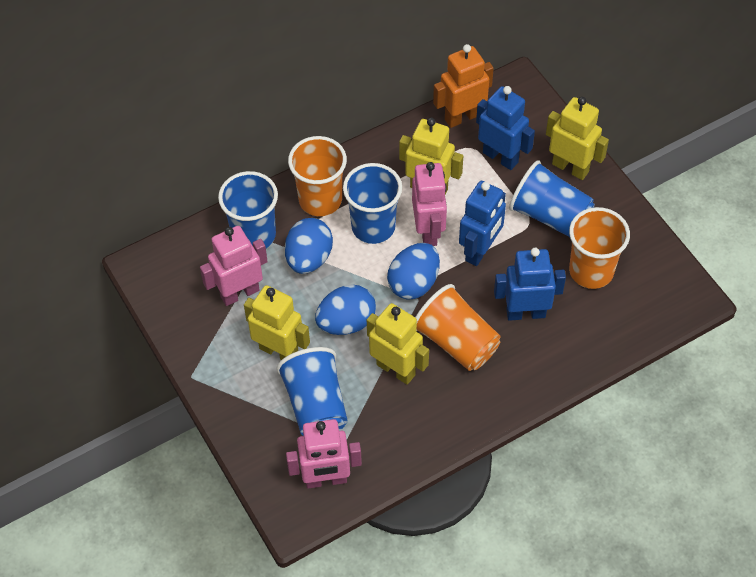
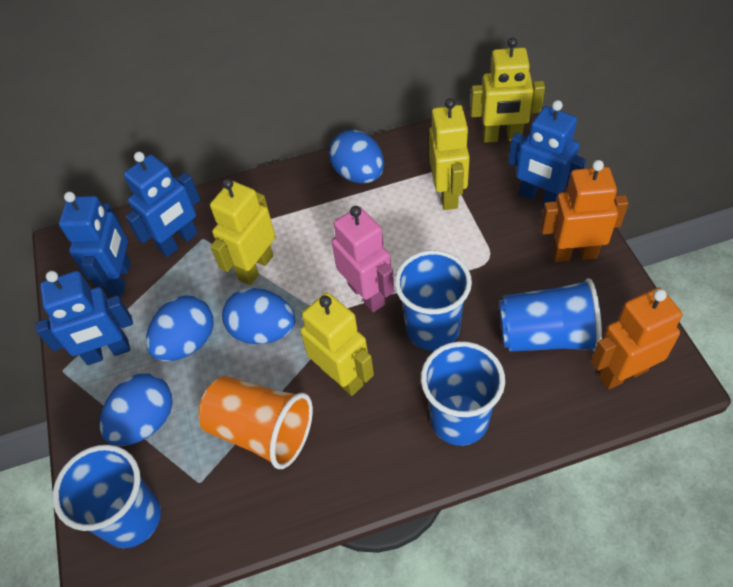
blue egg: 3 -> 4
blue robot: 3 -> 4
orange cup: 3 -> 1
orange robot: 1 -> 2
pink robot: 3 -> 1

